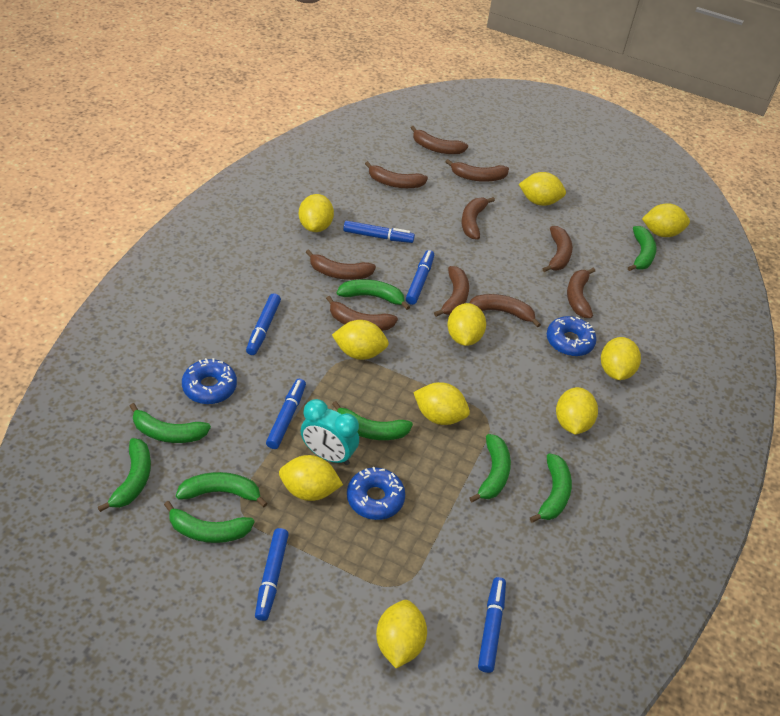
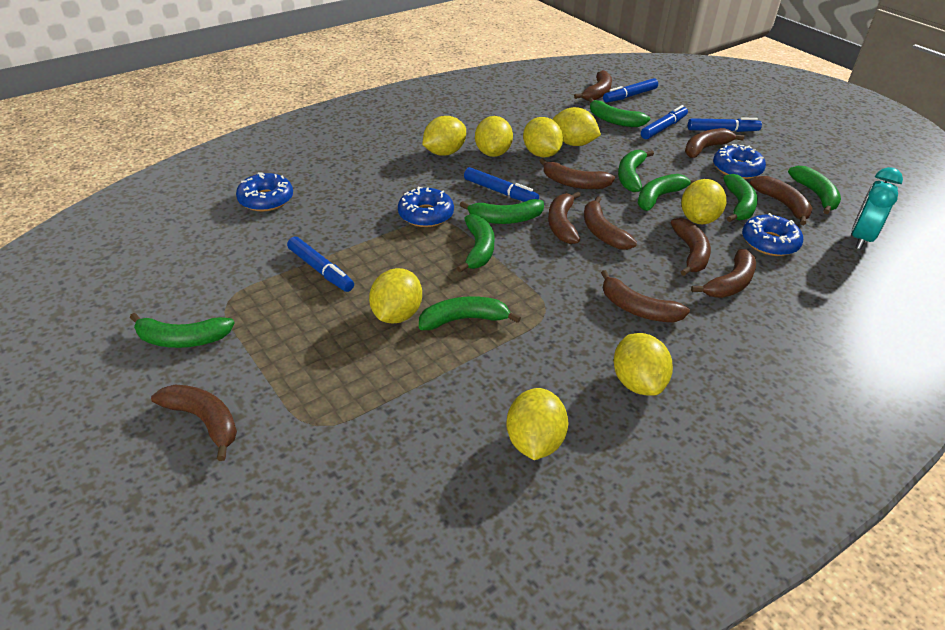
blue donut: 3 -> 4
blue marker: 6 -> 5
yellow lemon: 10 -> 8

